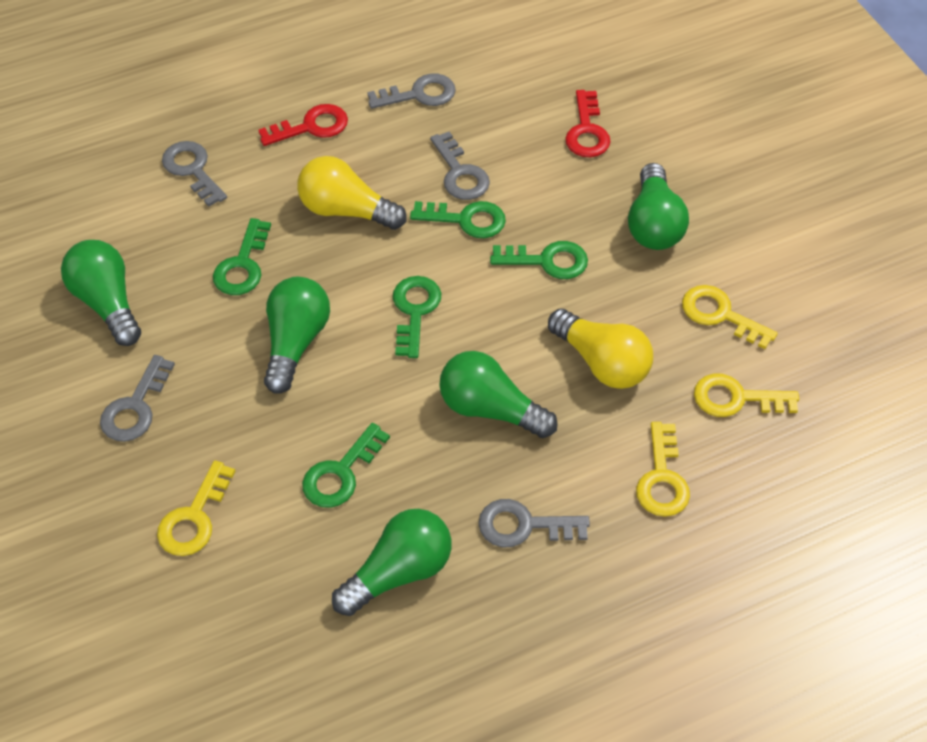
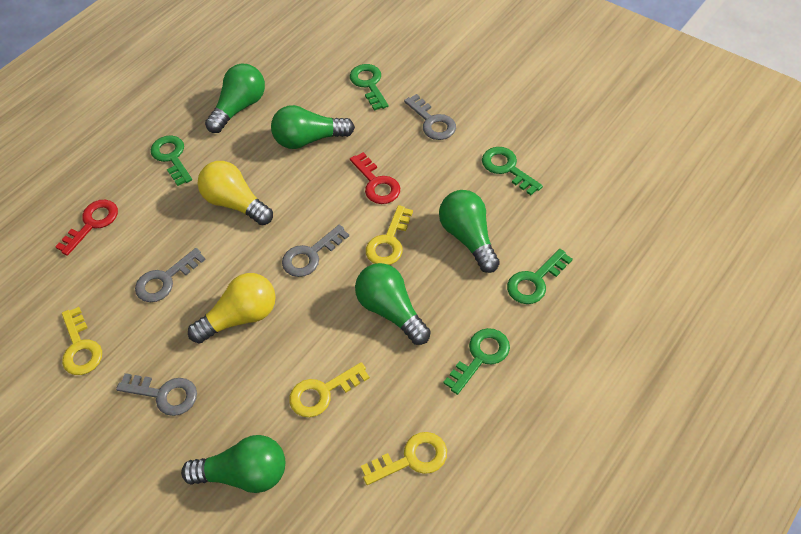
grey key: 5 -> 4

